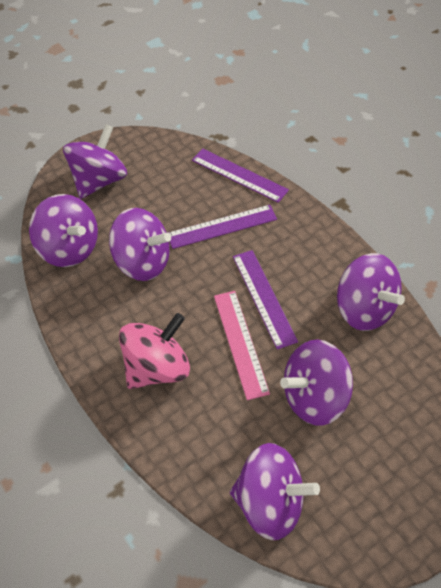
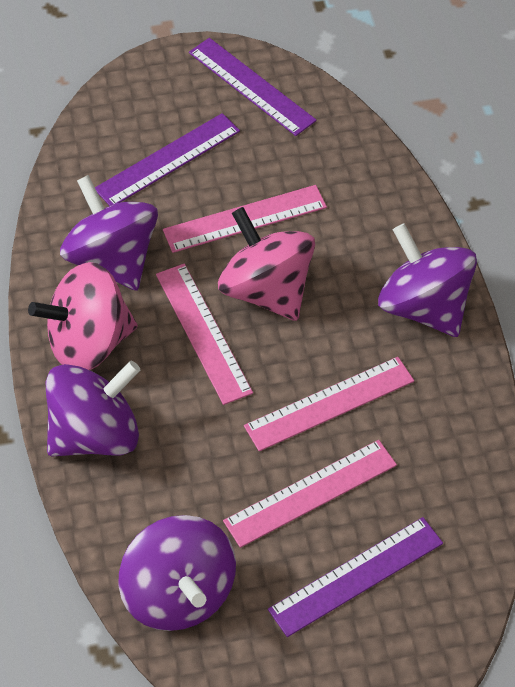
pink ruler: 1 -> 4
pink spinning top: 1 -> 2
purple spinning top: 6 -> 4

